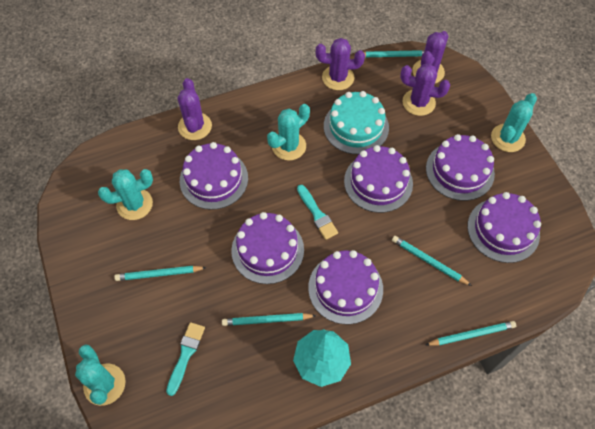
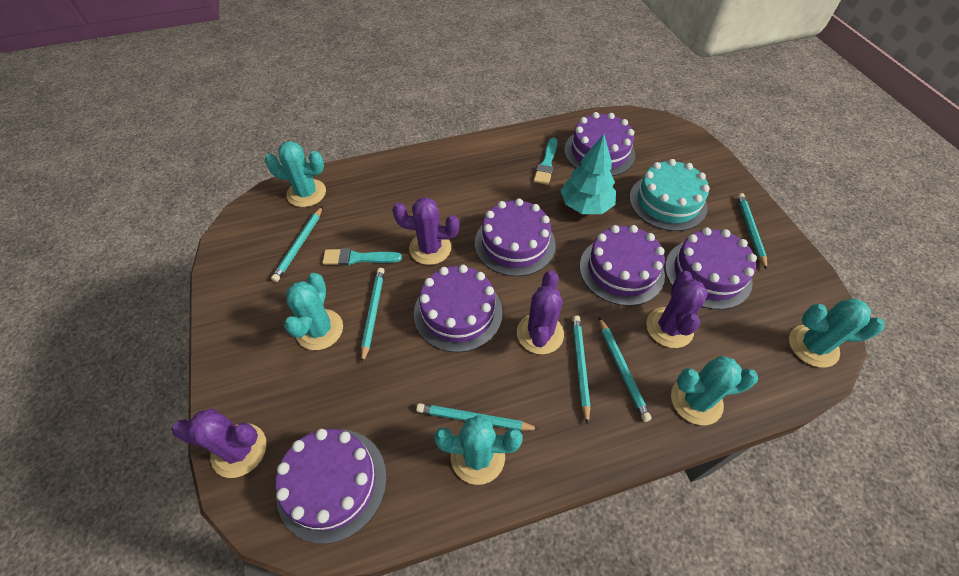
turquoise cactus: 4 -> 5
turquoise pencil: 5 -> 6

